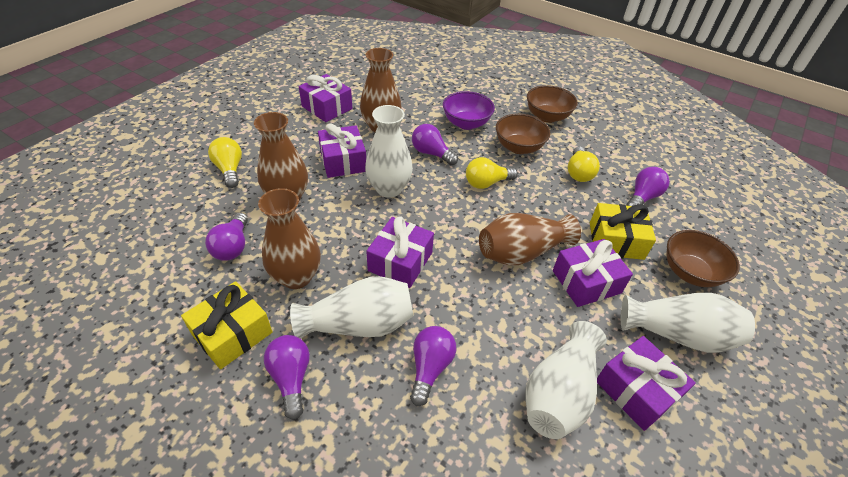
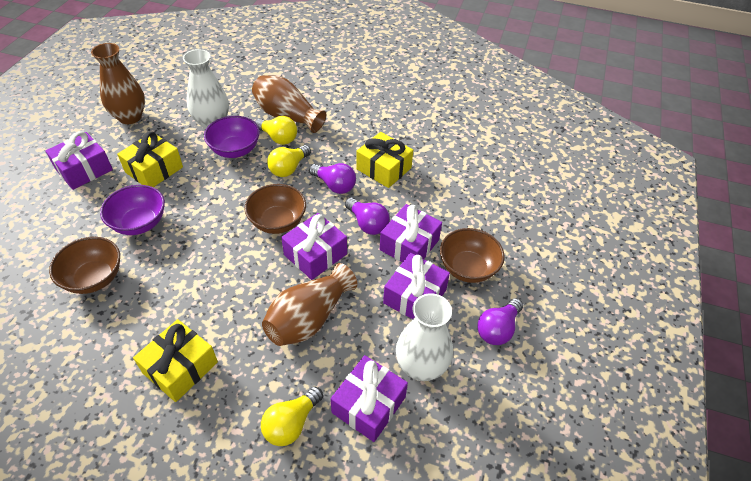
brown vase: 4 -> 3
purple bowl: 1 -> 2
purple light bulb: 5 -> 3
white vase: 4 -> 2
yellow gift: 2 -> 3

